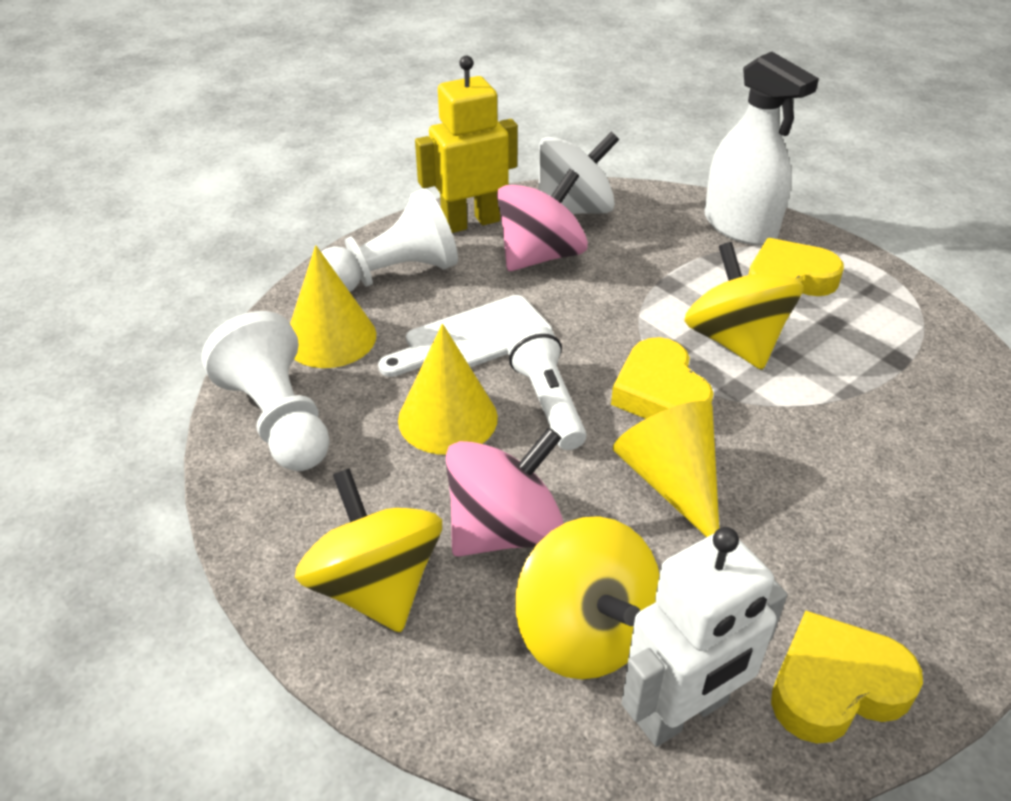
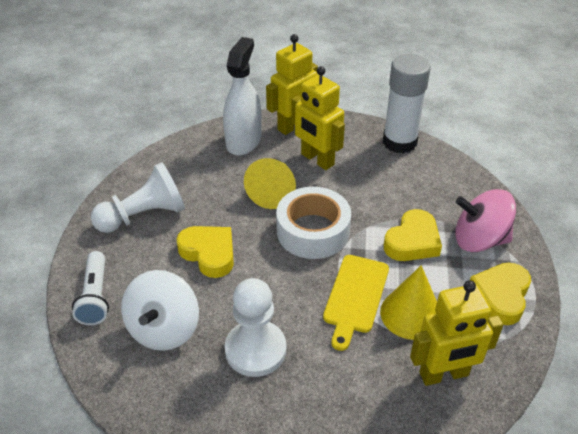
pink spinning top: 2 -> 1
white cutting board: 1 -> 0
white glue stick: 0 -> 1
white robot: 1 -> 0
white tape: 0 -> 1
yellow cone: 3 -> 2
yellow cutting board: 0 -> 1
yellow robot: 1 -> 3
yellow spinning top: 3 -> 0

